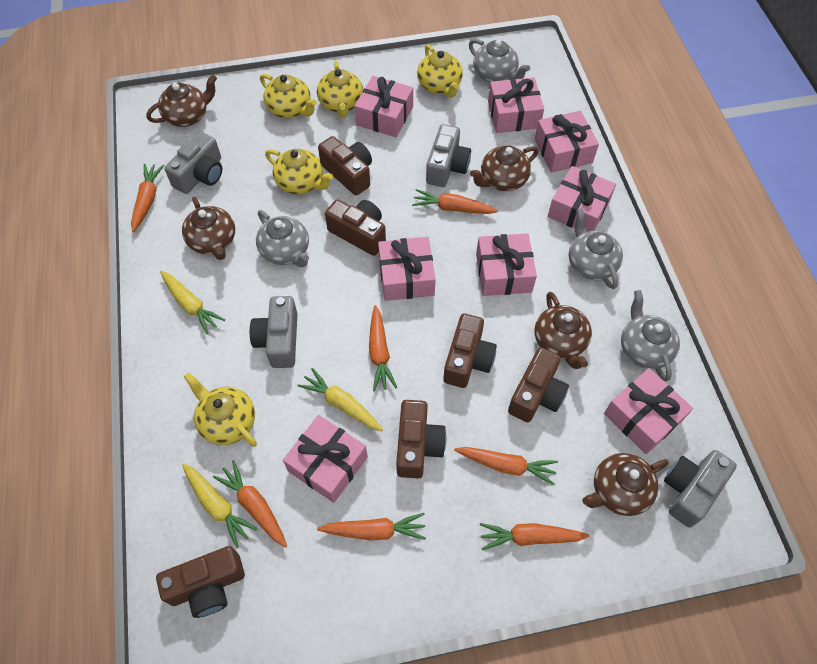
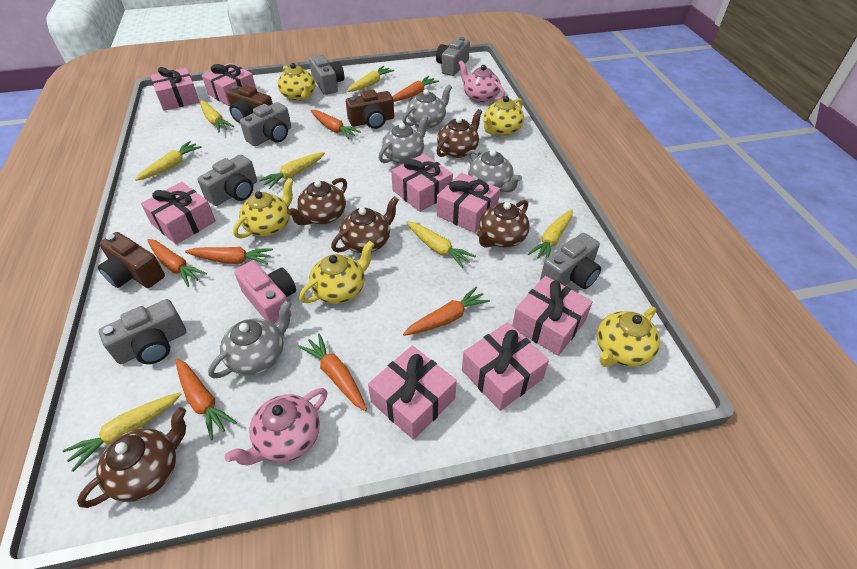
brown camera: 6 -> 3
grey camera: 4 -> 6
pink camera: 0 -> 1
pink teapot: 0 -> 2
yellow carrot: 3 -> 7

